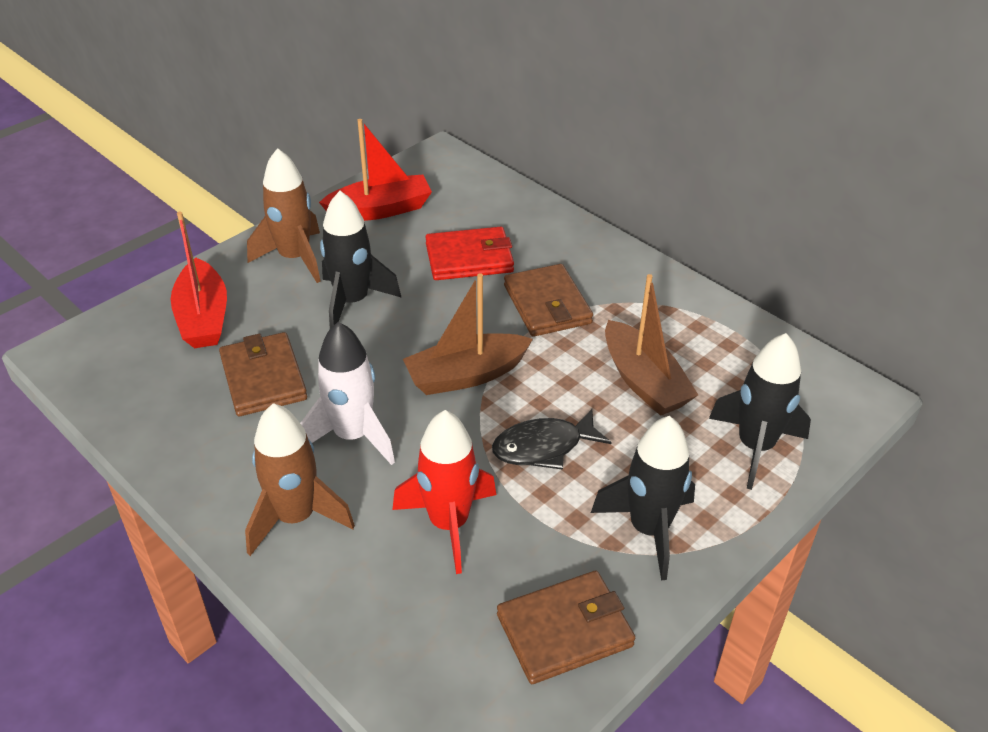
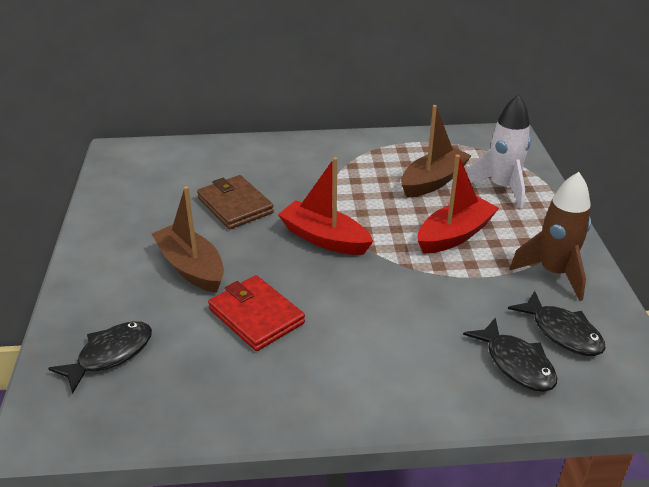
black fish: 1 -> 3
black rocket: 3 -> 0
brown rocket: 2 -> 1
brown wallet: 3 -> 1
red rocket: 1 -> 0

